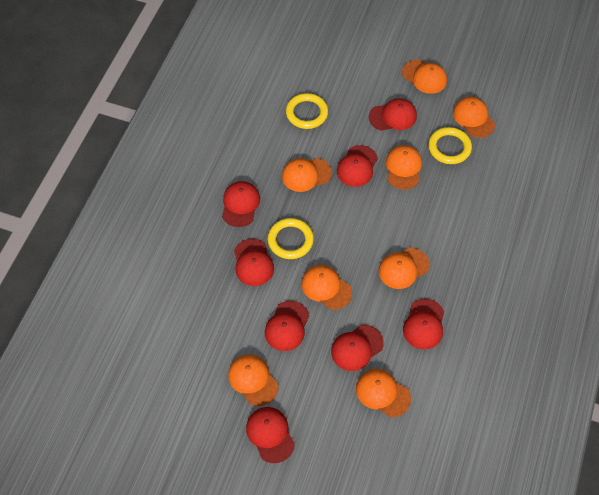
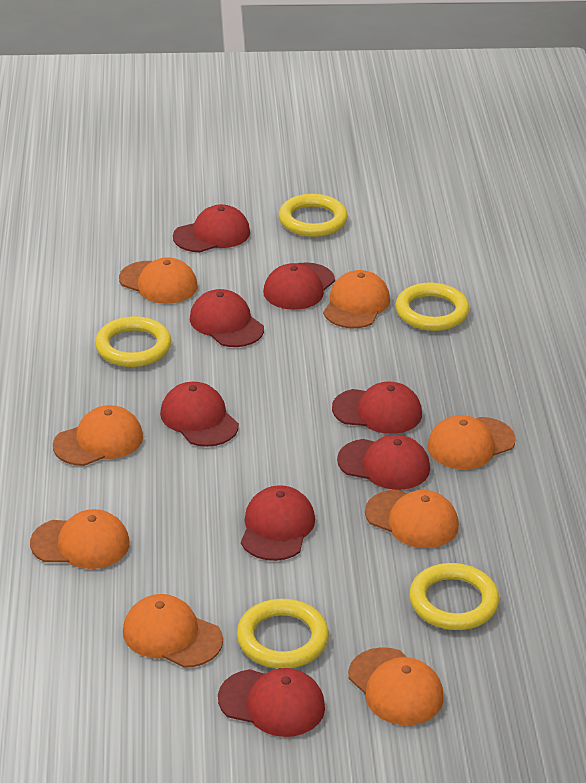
yellow ring: 3 -> 5

